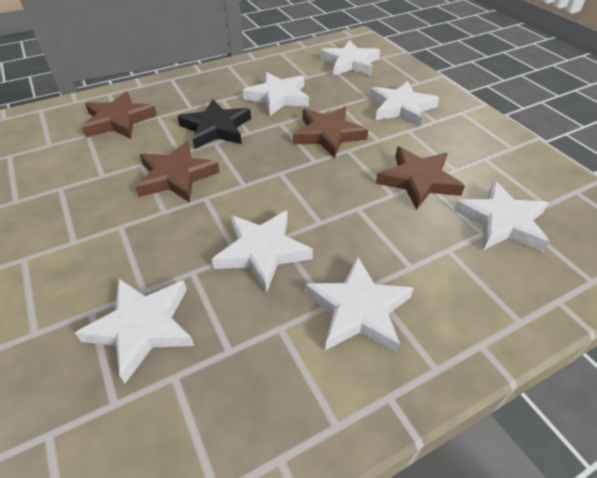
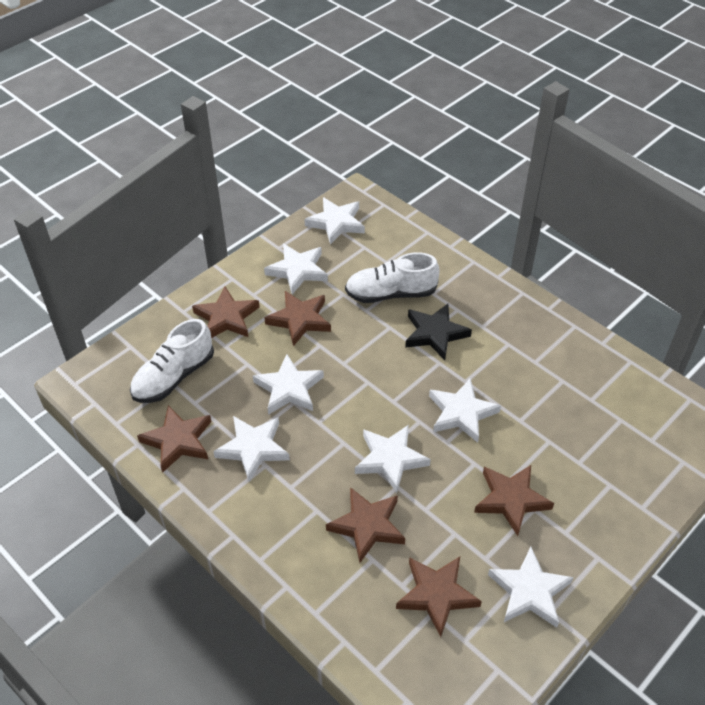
brown star: 4 -> 6
white shoe: 0 -> 2

